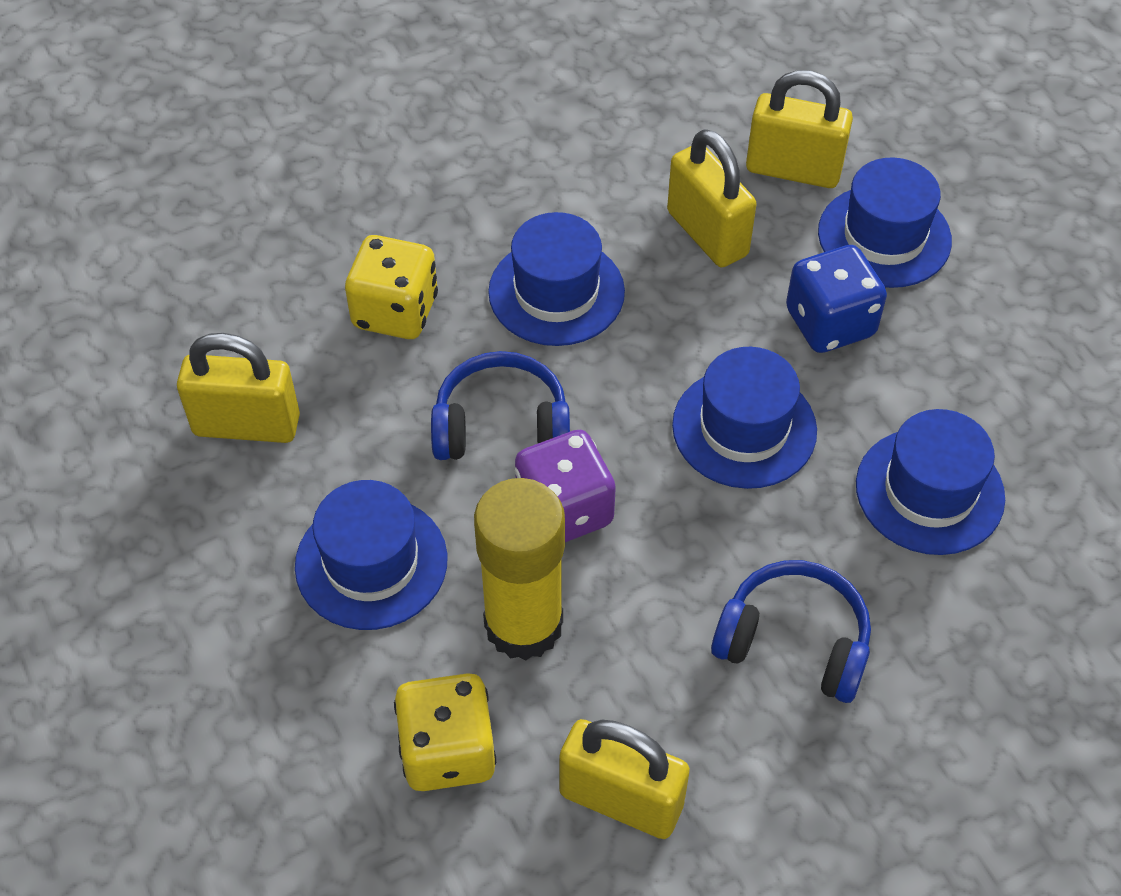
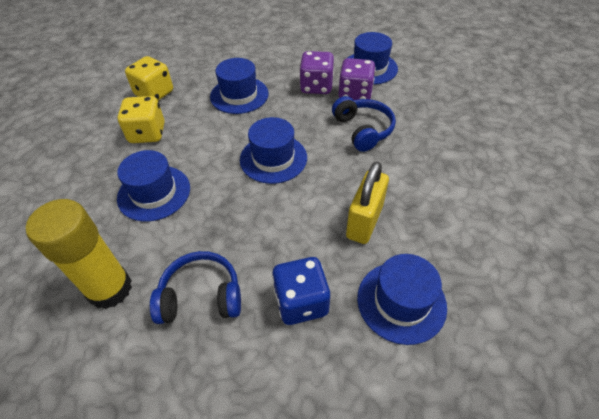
purple dice: 1 -> 2
yellow padlock: 4 -> 1

